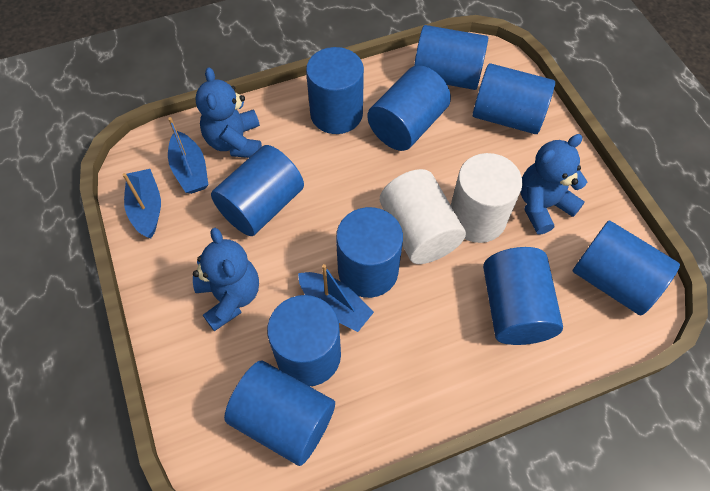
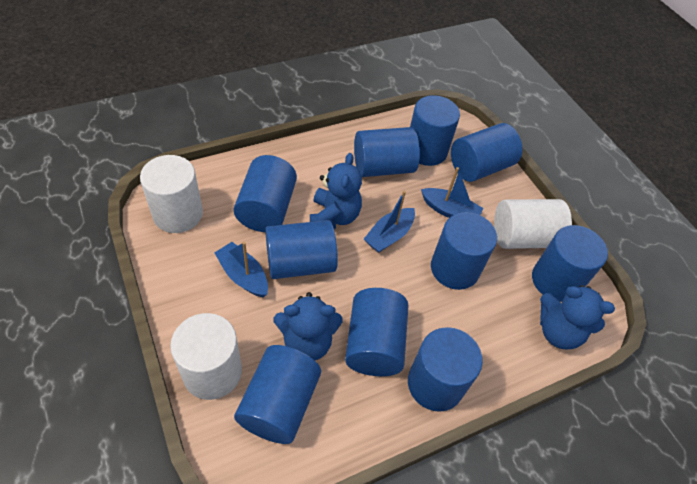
white cylinder: 2 -> 3

